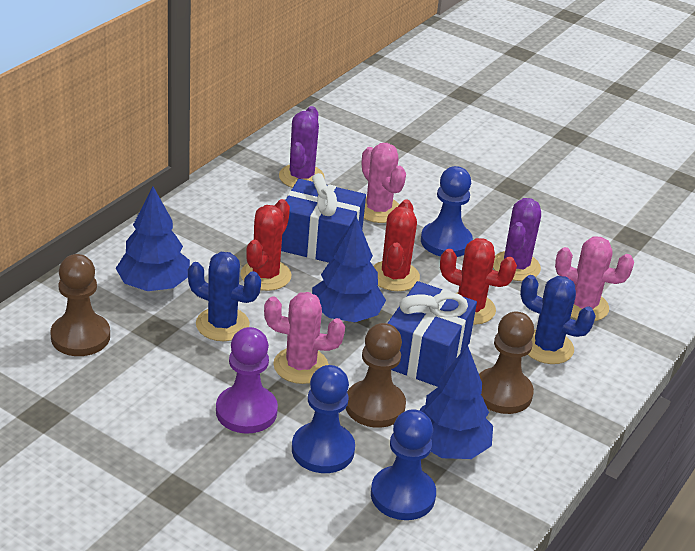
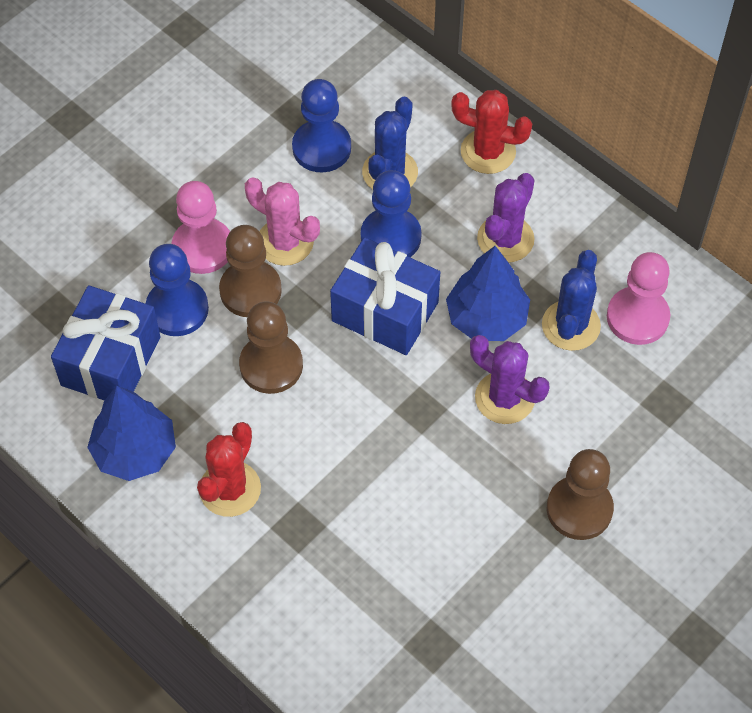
blue tree: 3 -> 2
pink cactus: 3 -> 1
pink pawn: 0 -> 2
purple pawn: 1 -> 0
red cactus: 3 -> 2

